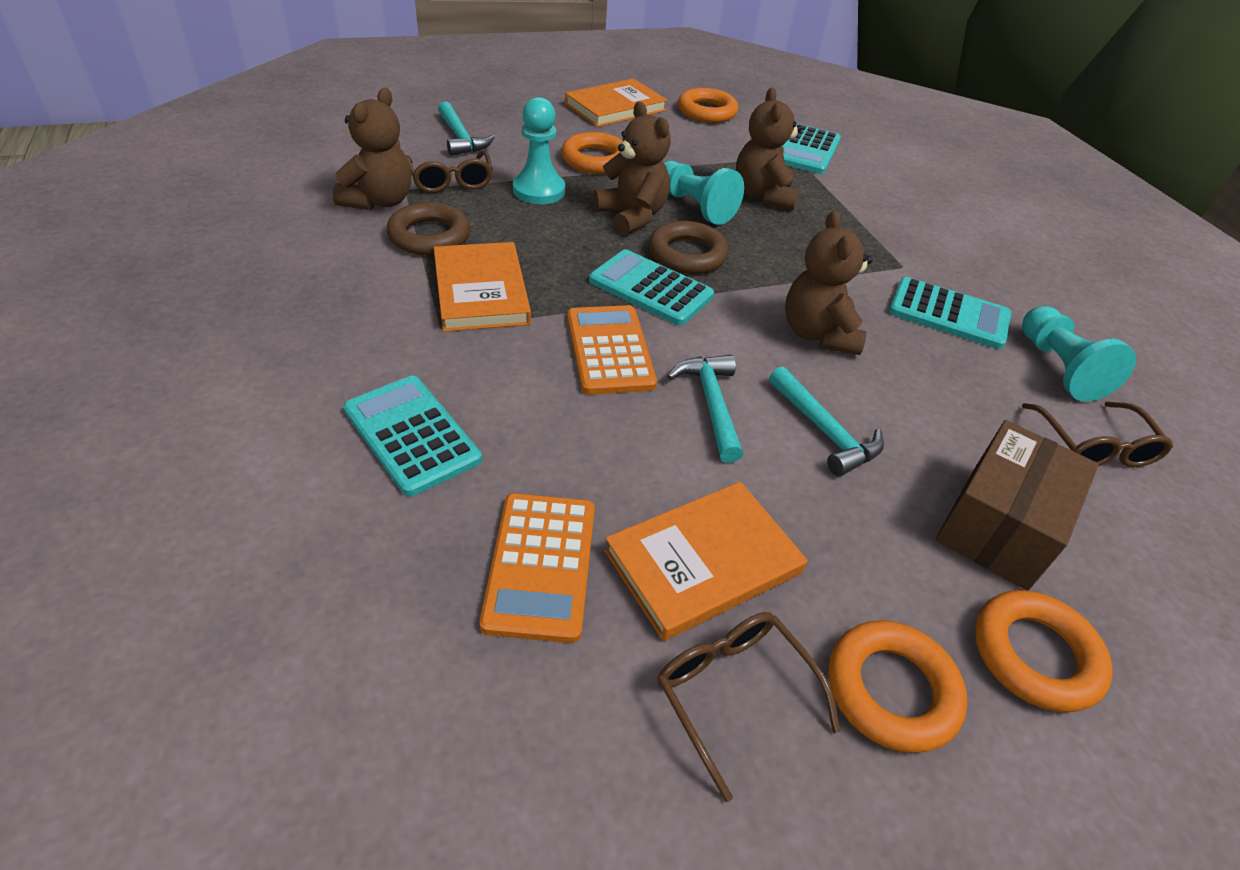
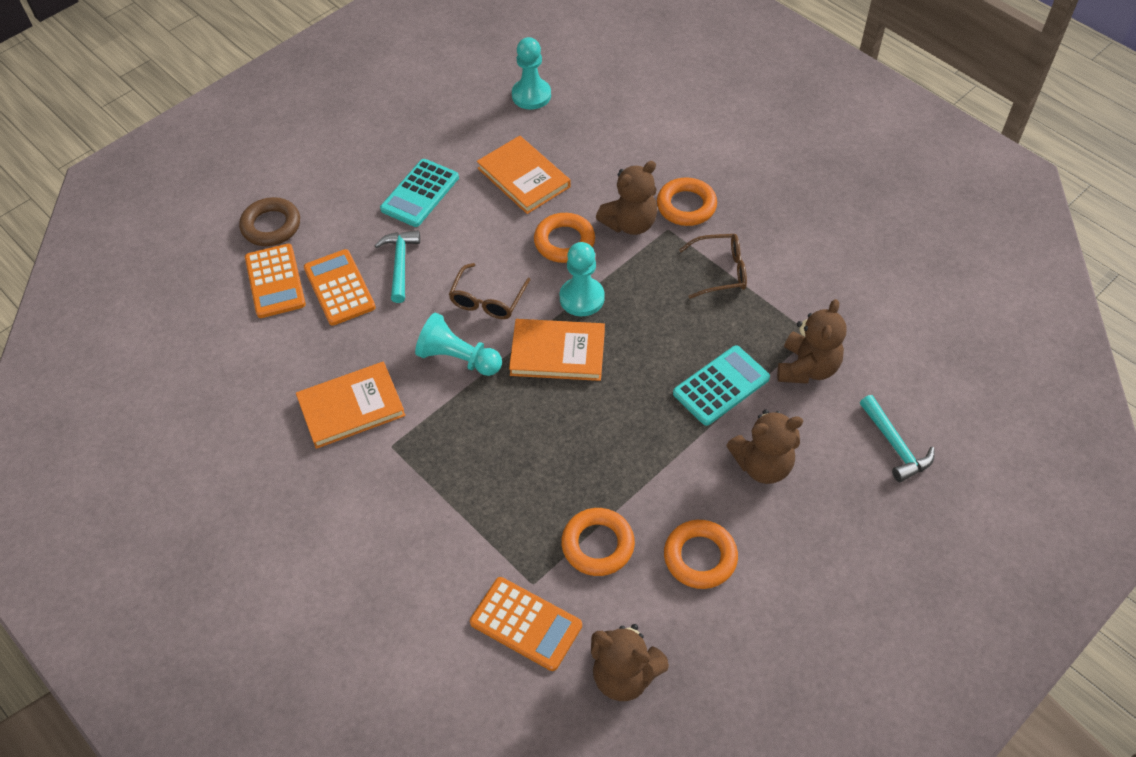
brown box: 1 -> 0
brown glasses: 3 -> 2
brown ring: 2 -> 1
orange calculator: 2 -> 3
turquoise calculator: 4 -> 2
turquoise hammer: 3 -> 2

